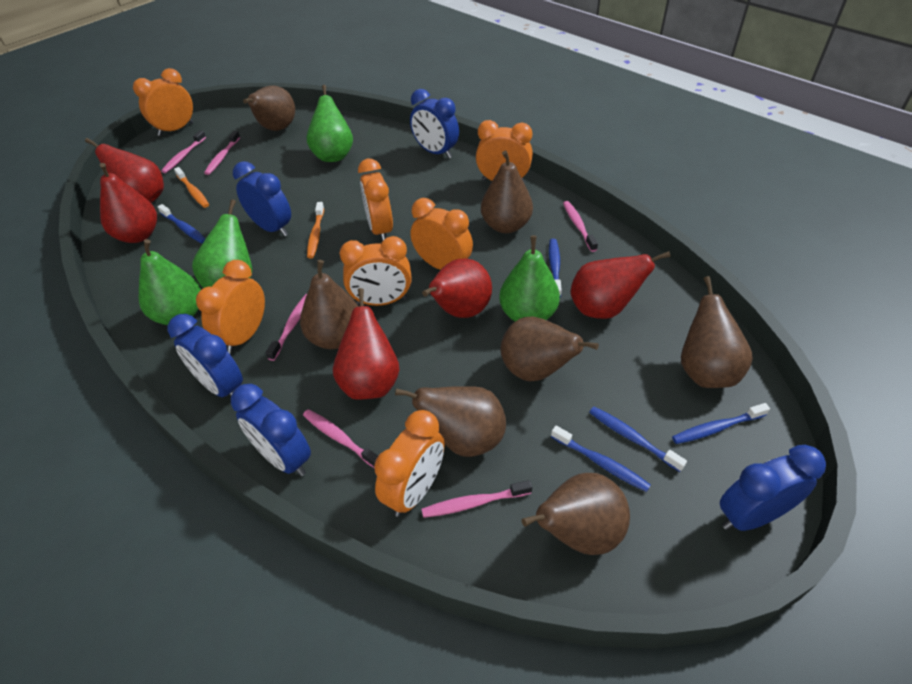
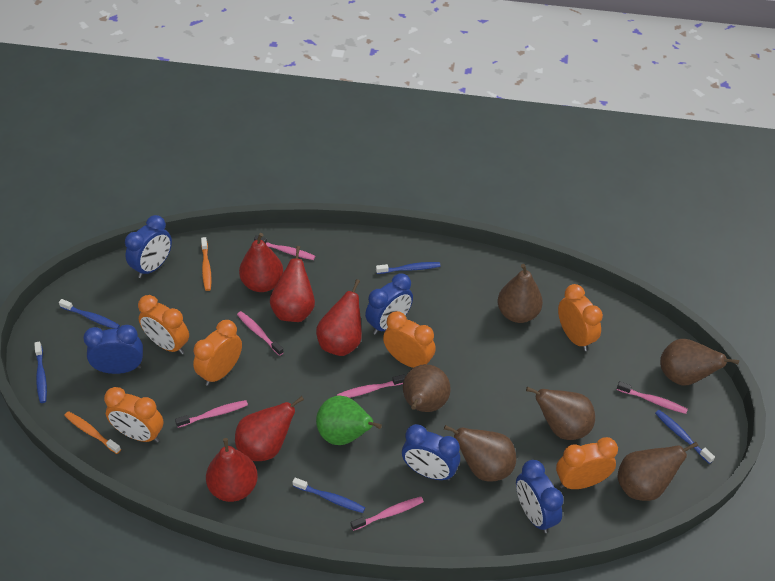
brown pear: 7 -> 6
green pear: 4 -> 1
orange clock: 7 -> 6

